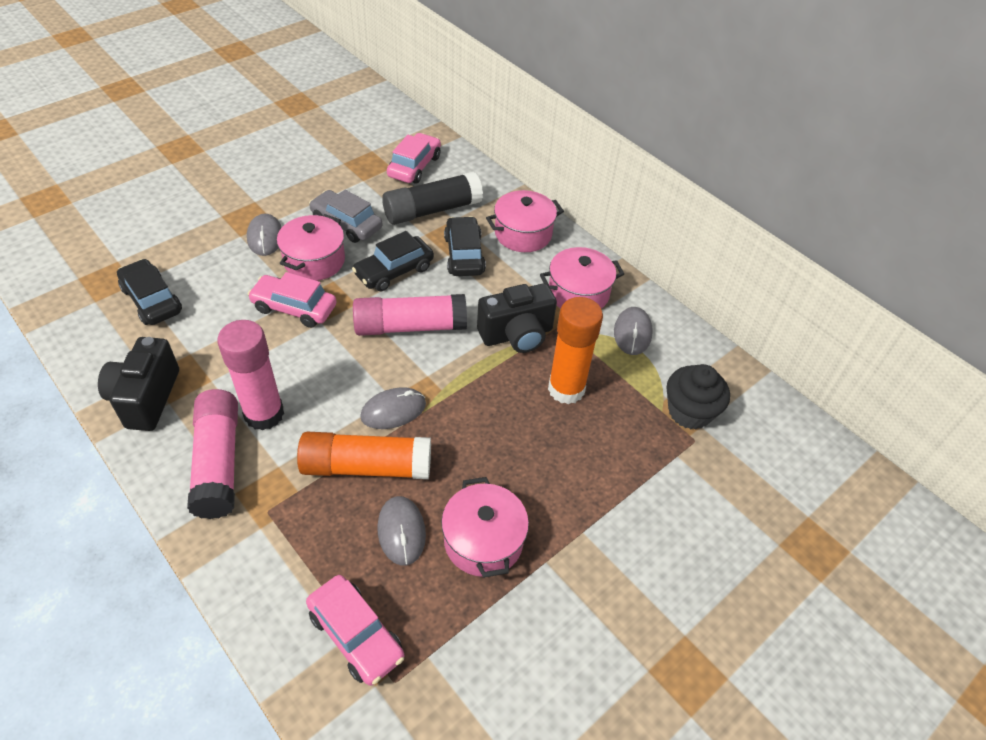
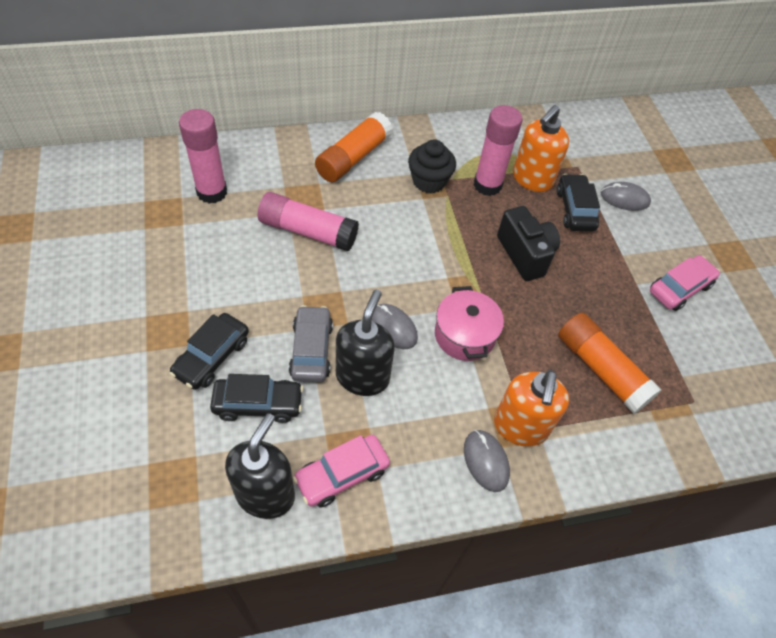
black camera: 2 -> 1
black glue stick: 1 -> 0
black soap dispenser: 0 -> 2
grey mouse: 4 -> 3
orange soap dispenser: 0 -> 2
pink car: 3 -> 2
pink pot: 4 -> 1

